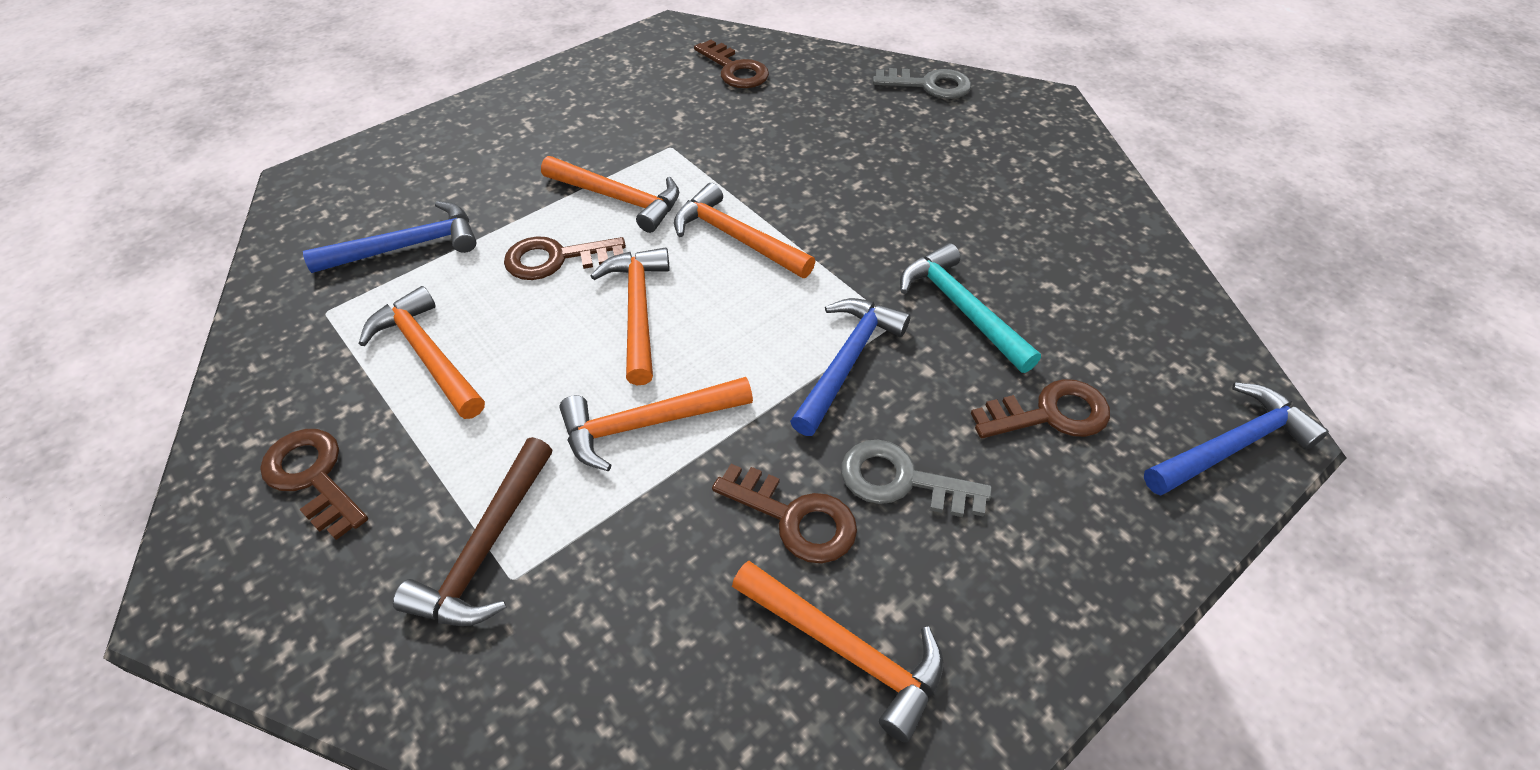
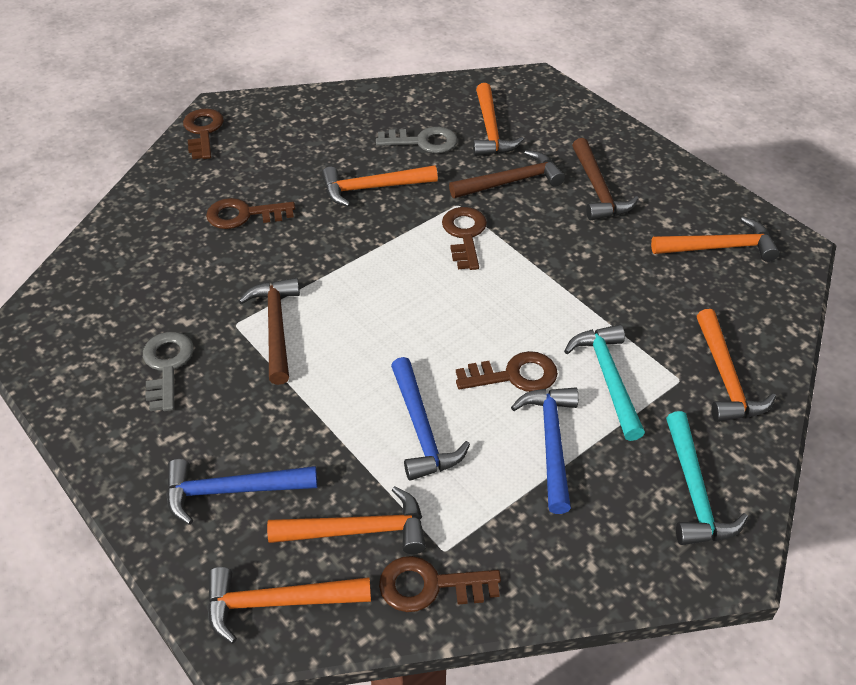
brown hammer: 1 -> 3
turquoise hammer: 1 -> 2

